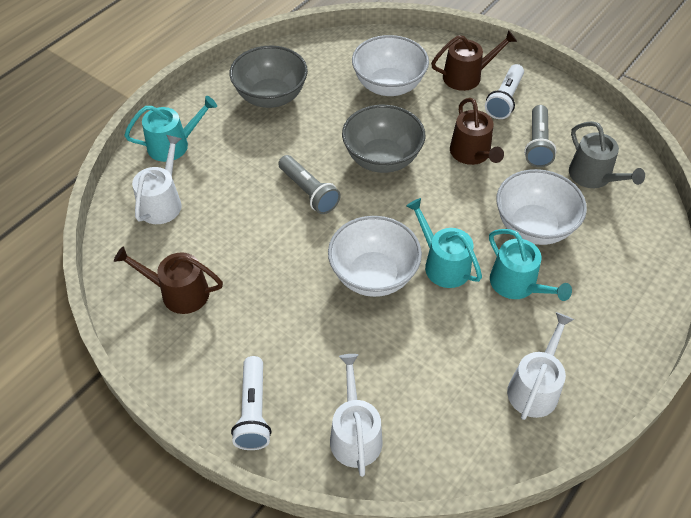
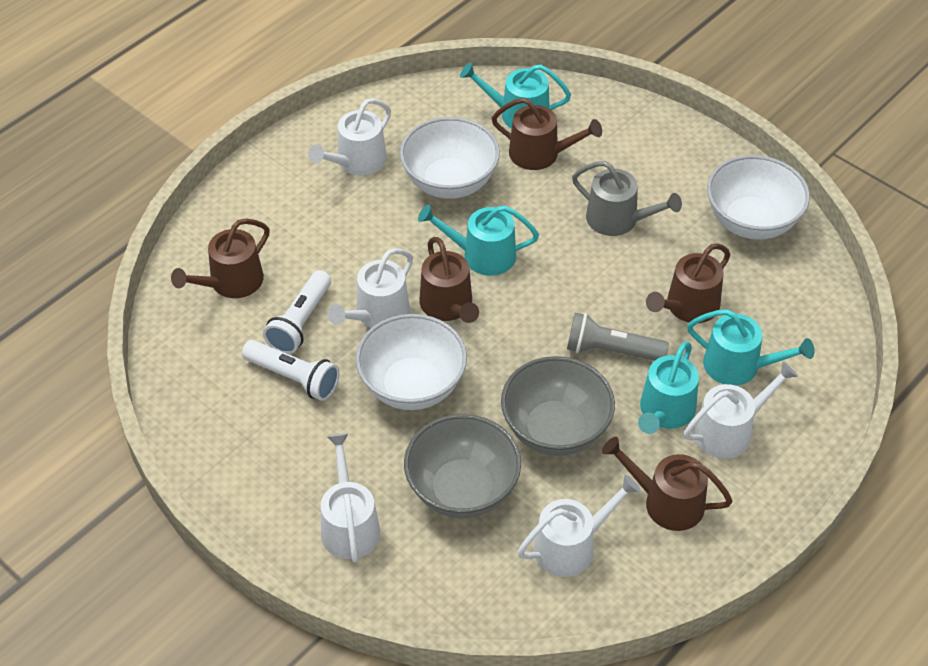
brown watering can: 3 -> 5
grey flashlight: 2 -> 1
turquoise watering can: 3 -> 4
white watering can: 3 -> 5

